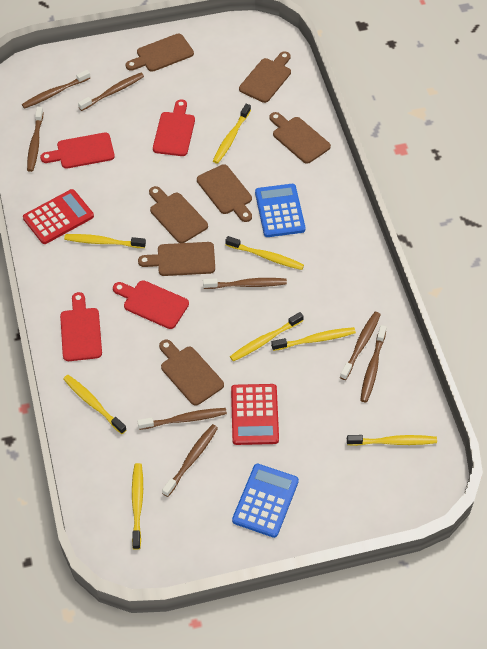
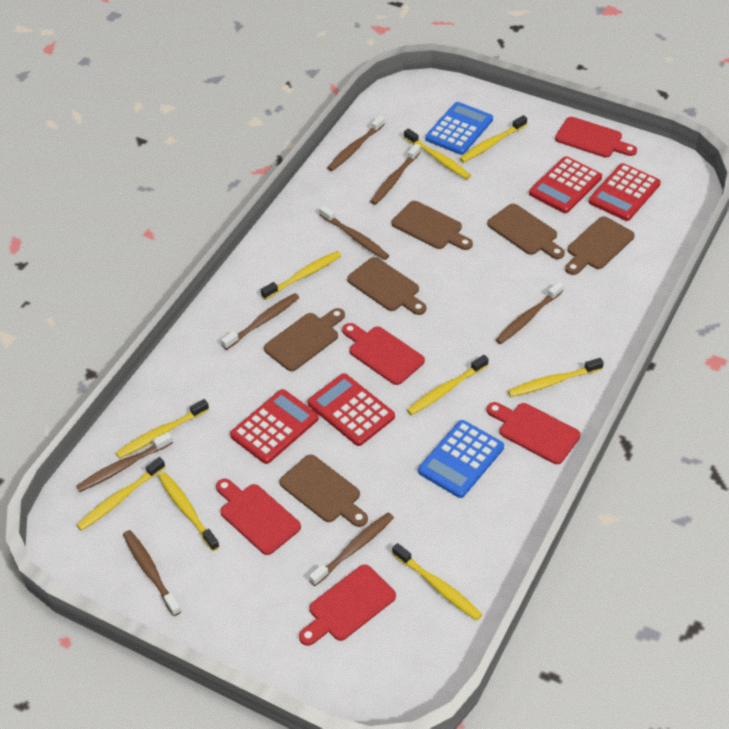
brown cutting board: 7 -> 6
red calculator: 2 -> 4
red cutting board: 4 -> 5
yellow toothbrush: 8 -> 9

